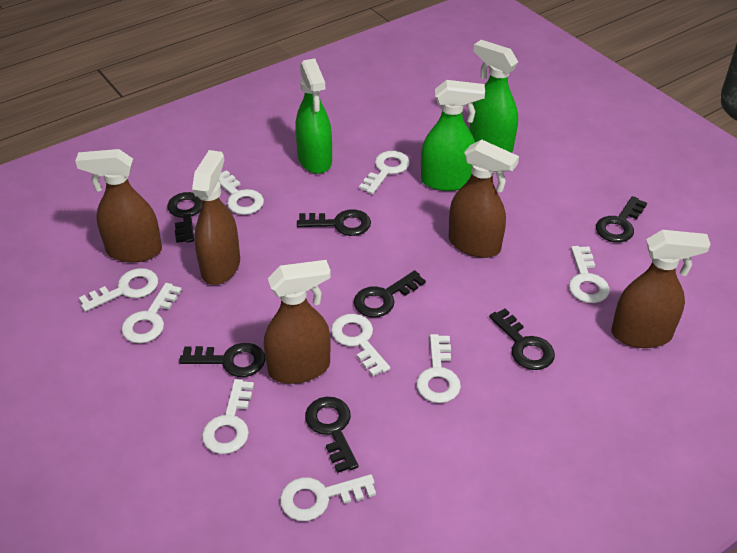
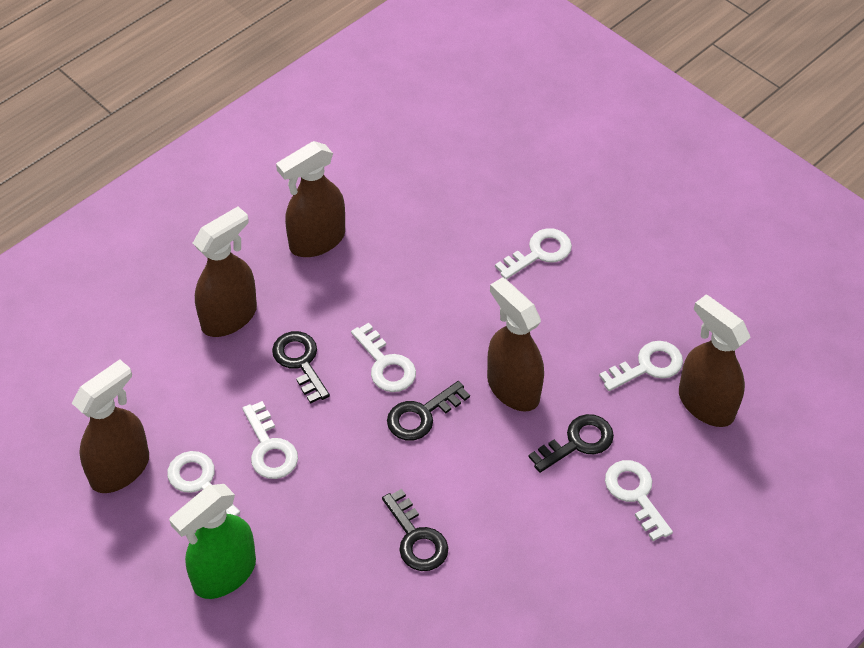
black key: 7 -> 4
green spray bottle: 3 -> 1
white key: 9 -> 6

